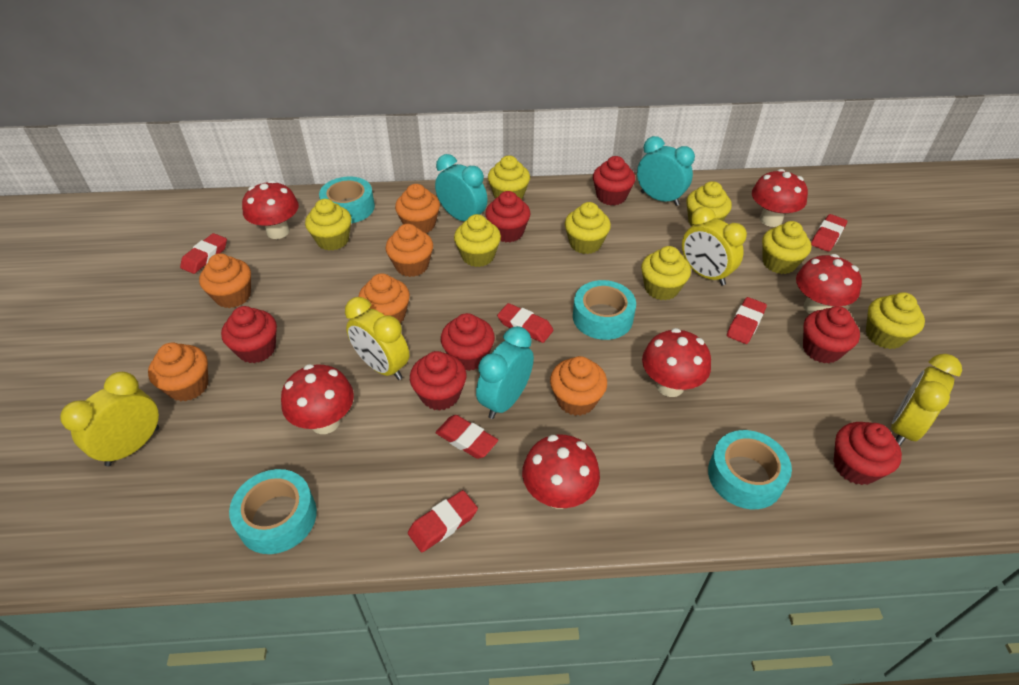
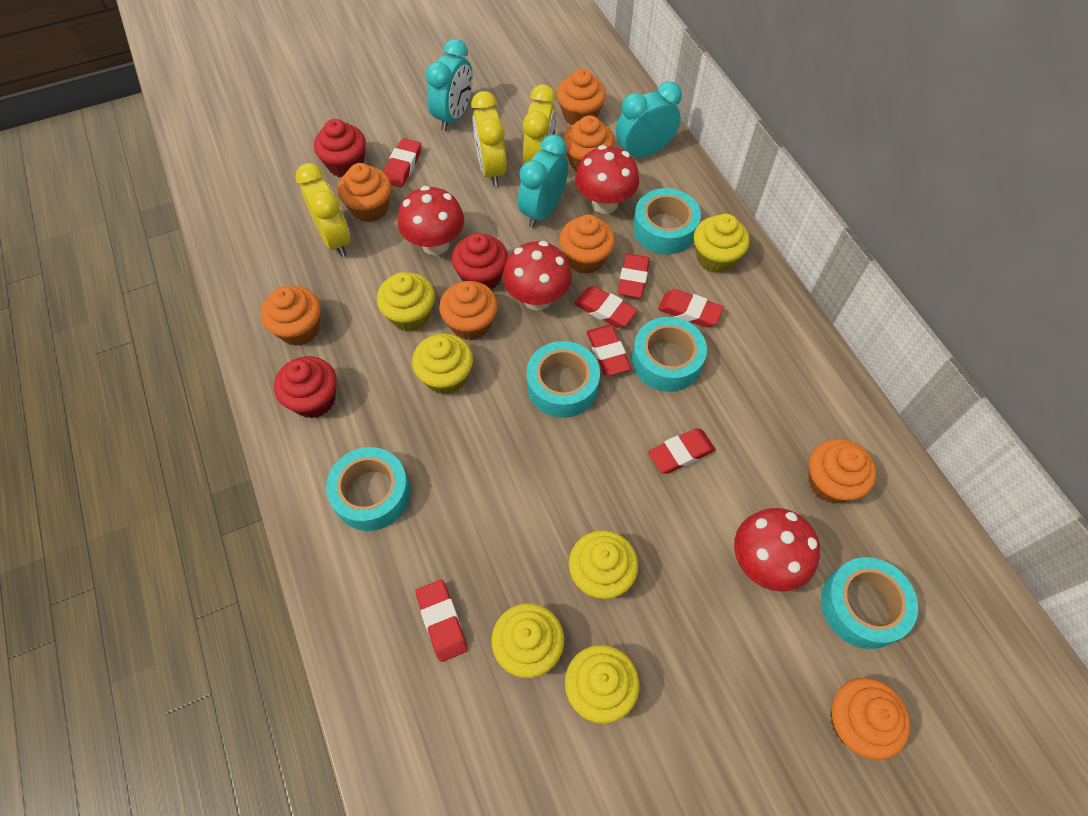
orange cupcake: 6 -> 8
red cupcake: 7 -> 3
red eraser: 6 -> 7
red mushroom: 6 -> 4
turquoise tape: 4 -> 5
yellow clock: 4 -> 3
yellow cupcake: 8 -> 6

